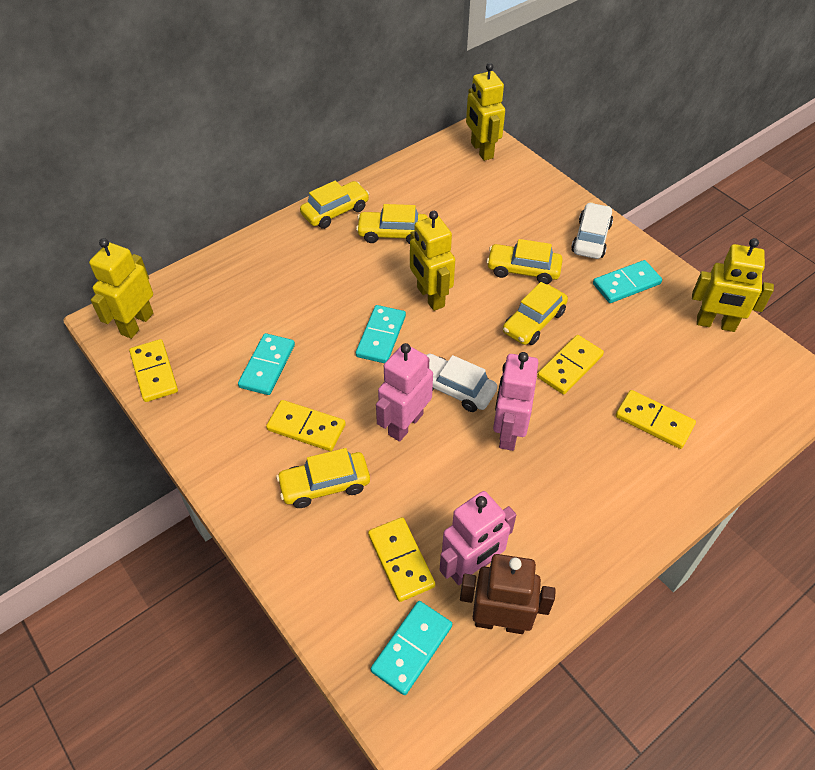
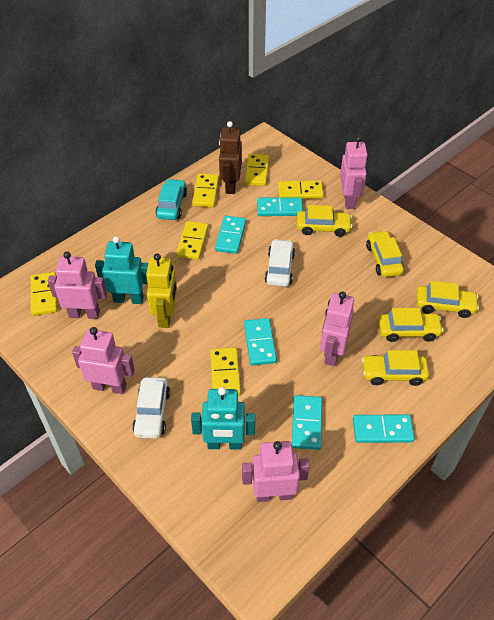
pink robot: 3 -> 5
turquoise car: 0 -> 1
turquoise domino: 4 -> 5
turquoise robot: 0 -> 2
yellow domino: 5 -> 6
yellow robot: 4 -> 1

